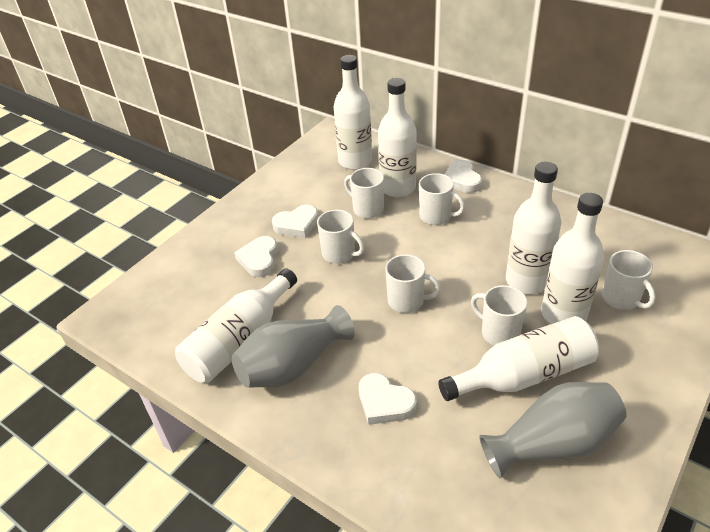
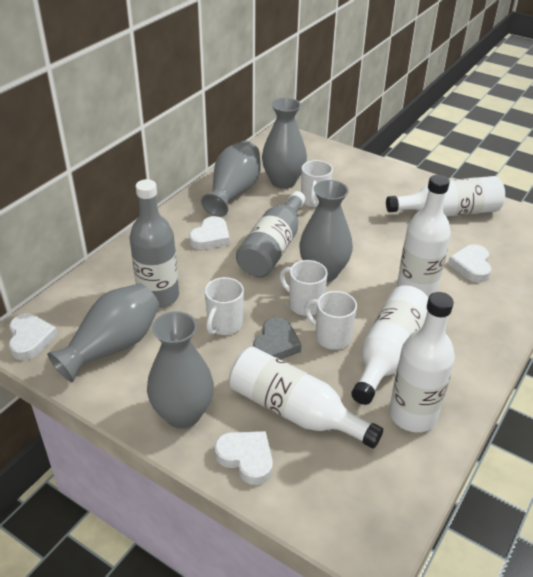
grey bottle: 0 -> 2
grey heart: 0 -> 1
grey vase: 2 -> 5
white bottle: 6 -> 5
white mug: 6 -> 4

